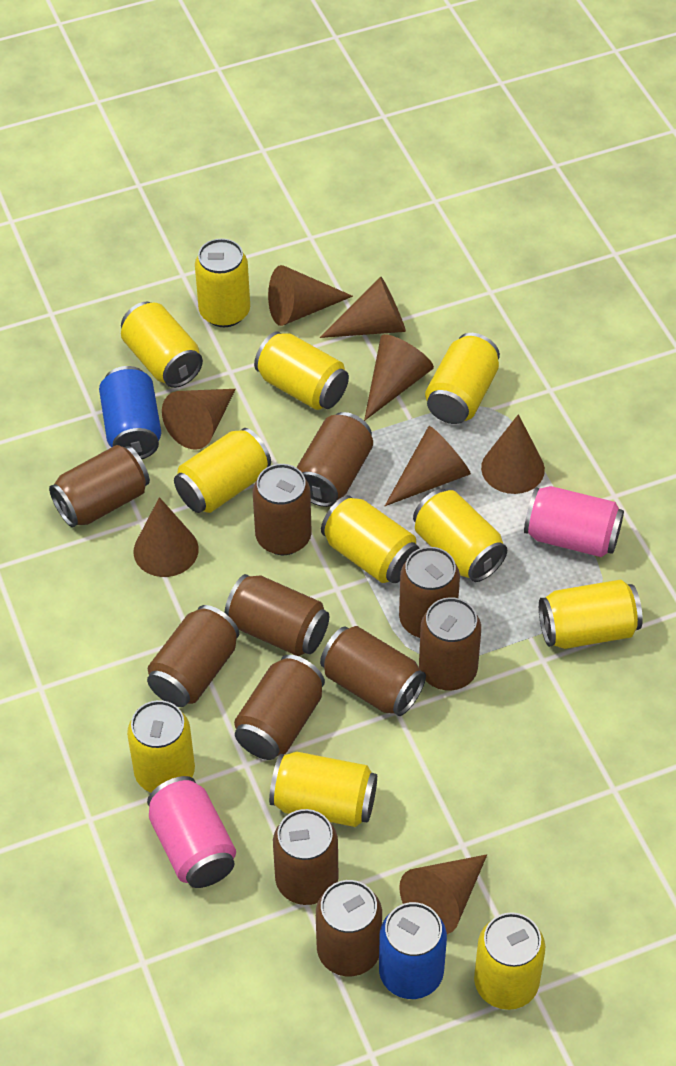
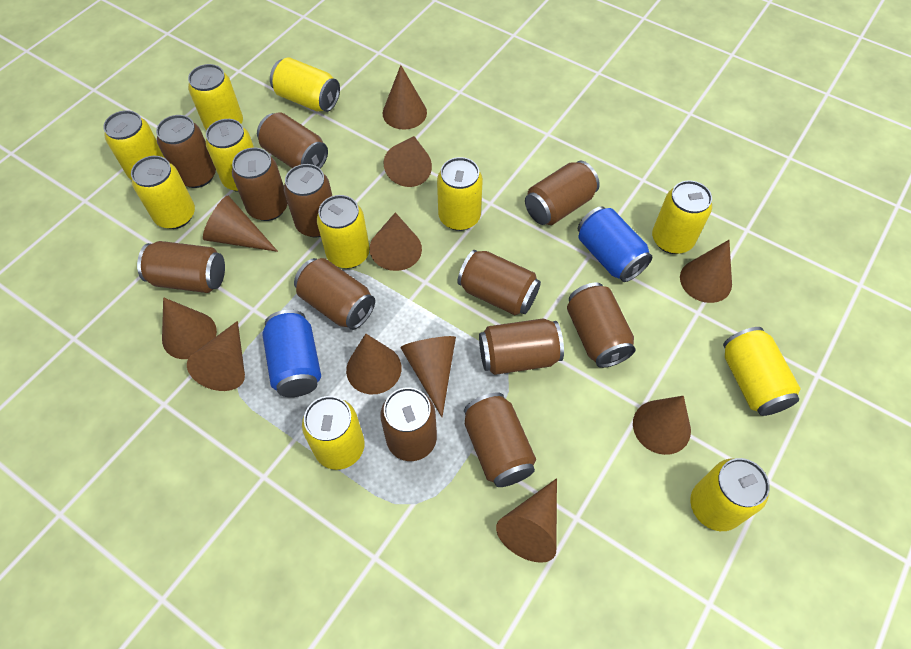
brown can: 11 -> 12
brown cone: 8 -> 11
pink can: 2 -> 0

